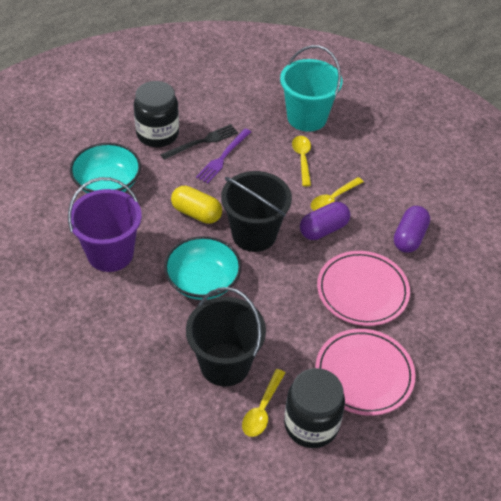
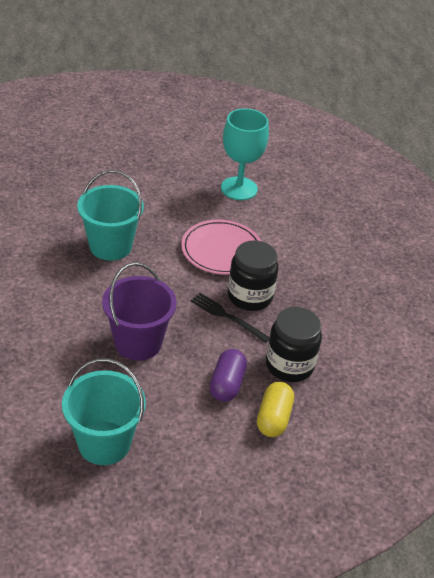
black bucket: 2 -> 0
pink plate: 2 -> 1
purple capsule: 2 -> 1
purple fork: 1 -> 0
turquoise bowl: 2 -> 0
turquoise bucket: 1 -> 2
turquoise goblet: 0 -> 1
yellow spoon: 3 -> 0

